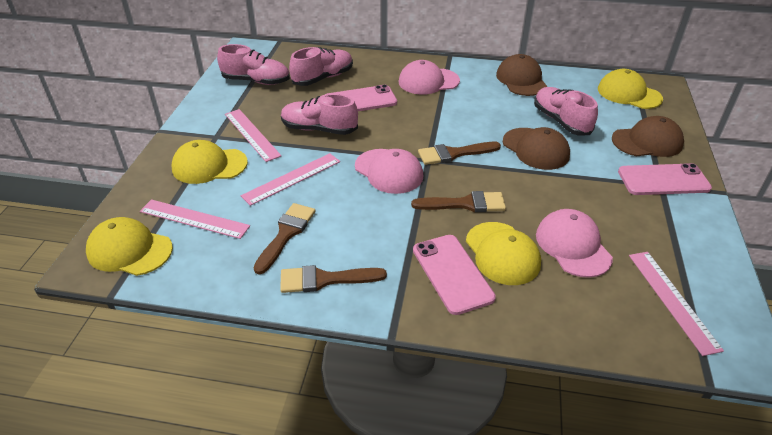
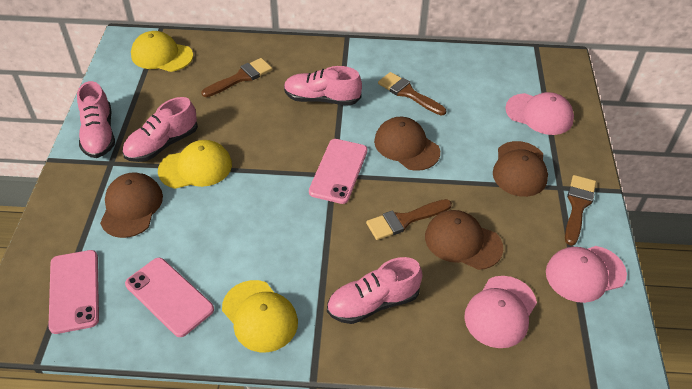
brown cap: 3 -> 4
pink ruler: 4 -> 0
yellow cap: 4 -> 3

